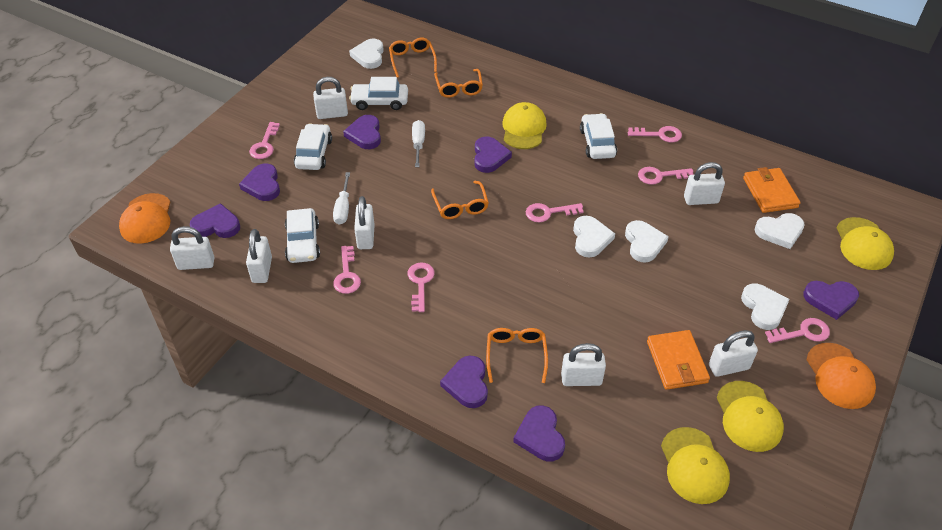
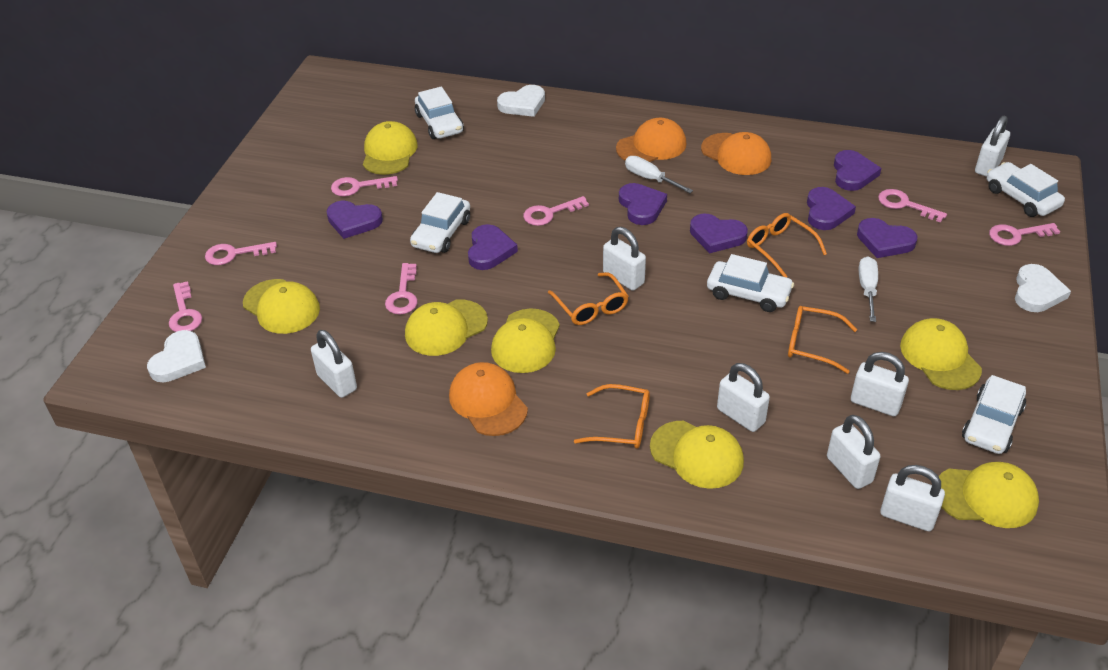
orange cap: 2 -> 3
orange wallet: 2 -> 0
white car: 4 -> 5
white heart: 5 -> 3
yellow cap: 4 -> 7

